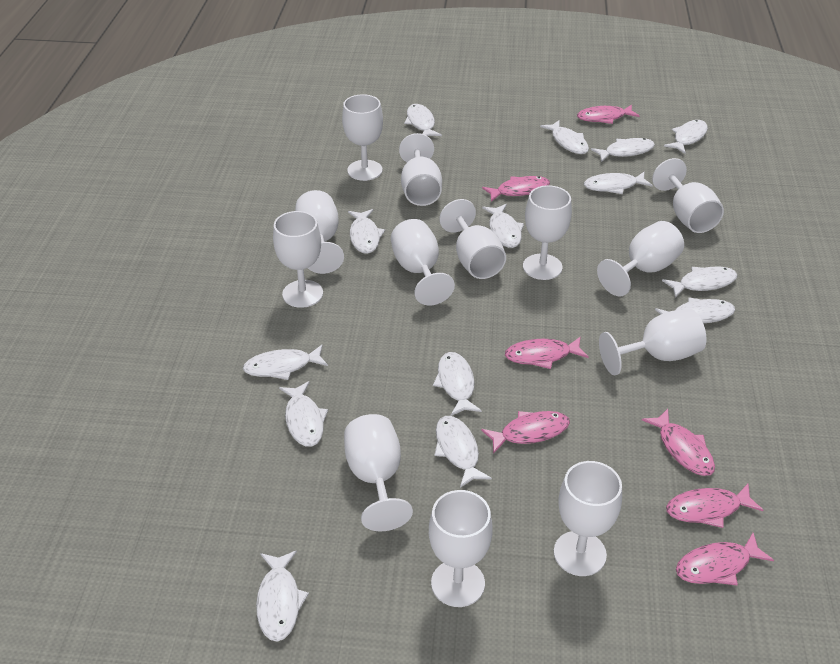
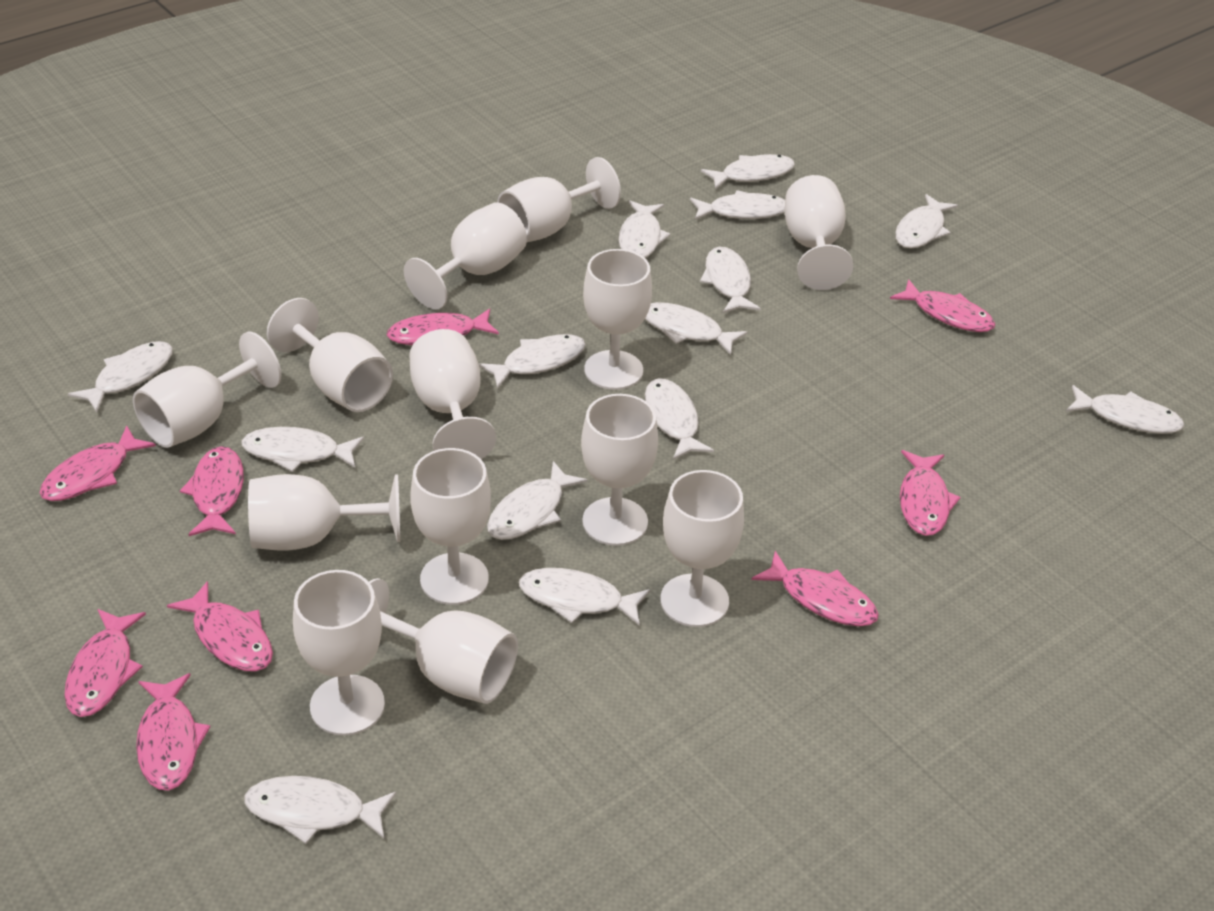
pink fish: 7 -> 9

